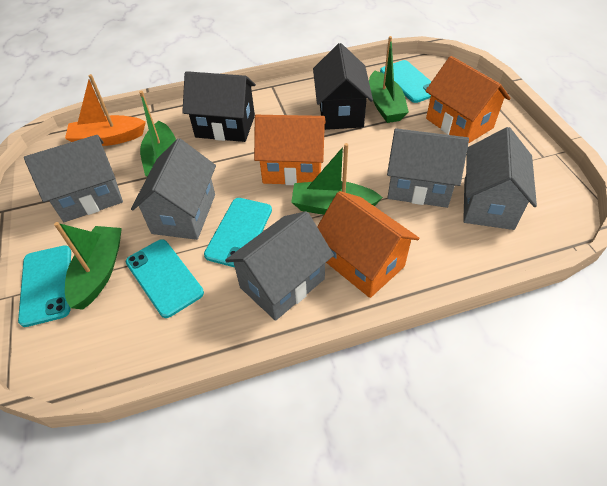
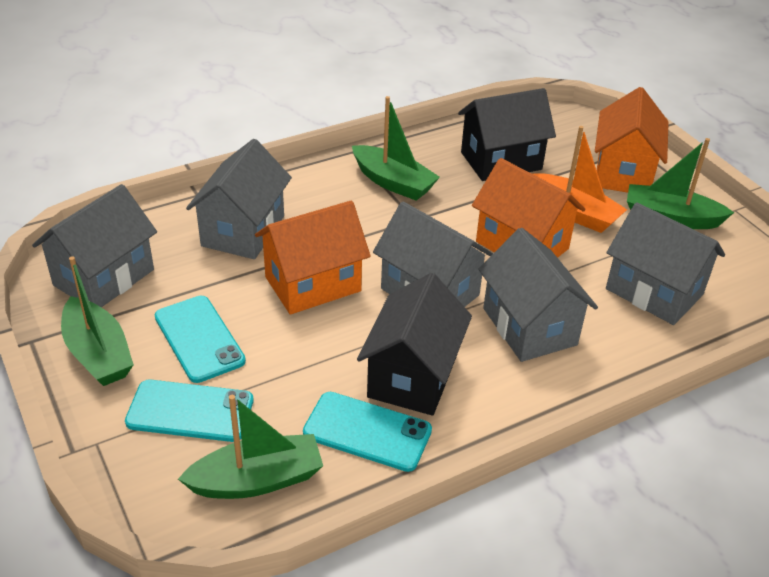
turquoise phone: 4 -> 3

